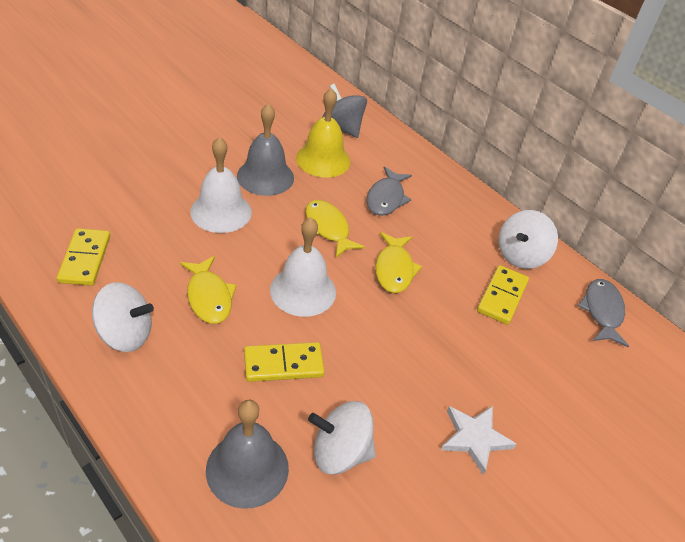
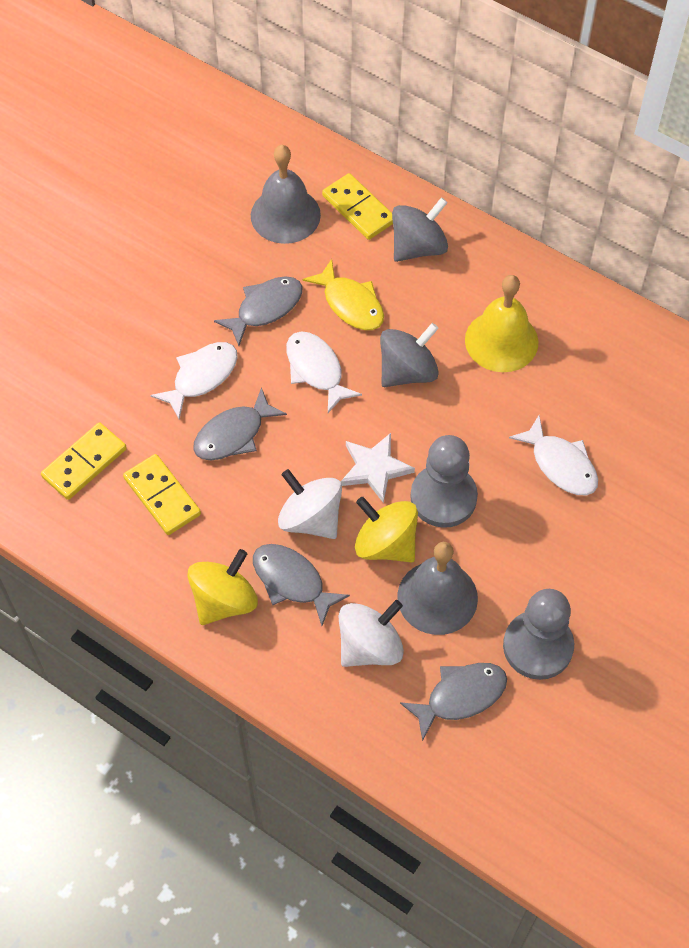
grey fish: 2 -> 4
grey pawn: 0 -> 2
grey spinning top: 1 -> 2
white bell: 2 -> 0
white fish: 0 -> 3
white spinning top: 3 -> 2
yellow fish: 3 -> 1
yellow spinning top: 0 -> 2

